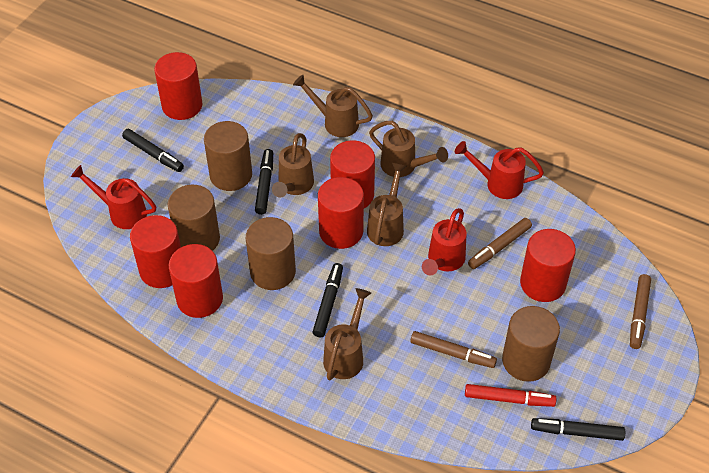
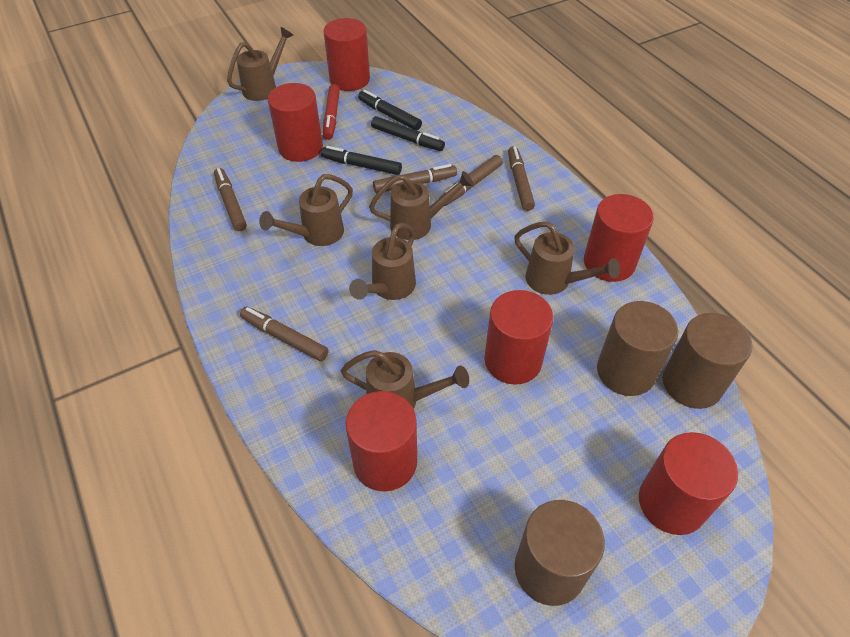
black marker: 4 -> 3
brown cylinder: 4 -> 3
brown marker: 3 -> 5
brown watering can: 5 -> 6
red watering can: 3 -> 0

